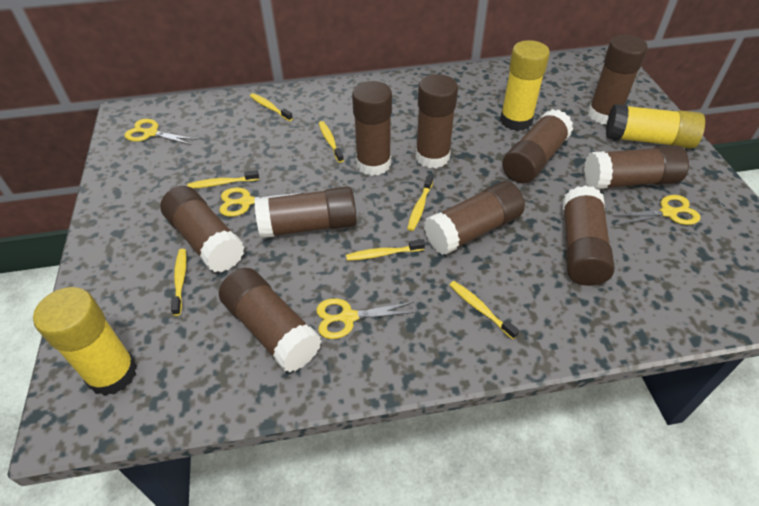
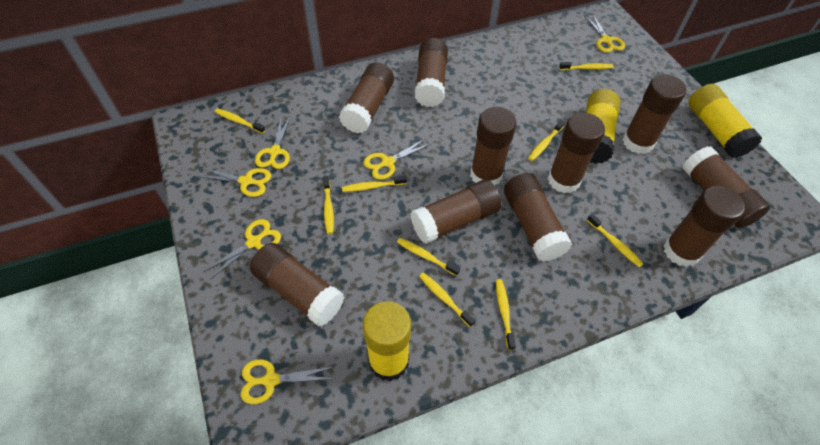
yellow scissors: 4 -> 6
yellow toothbrush: 7 -> 9

